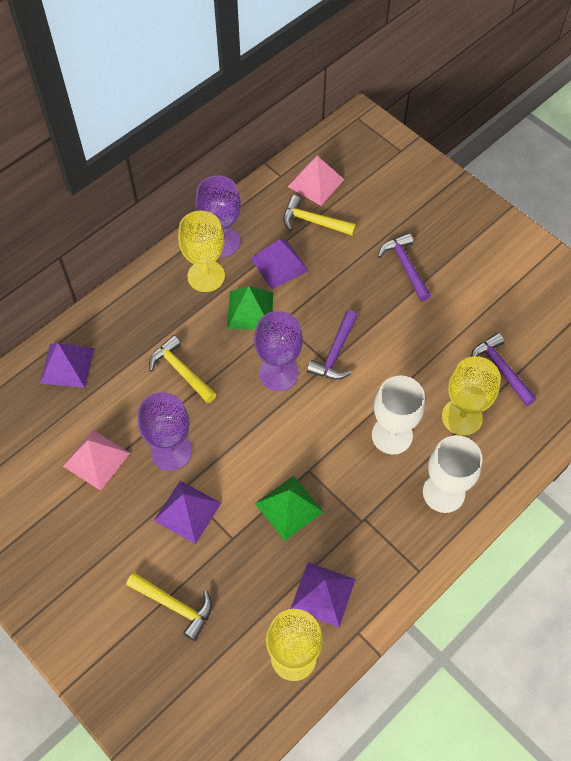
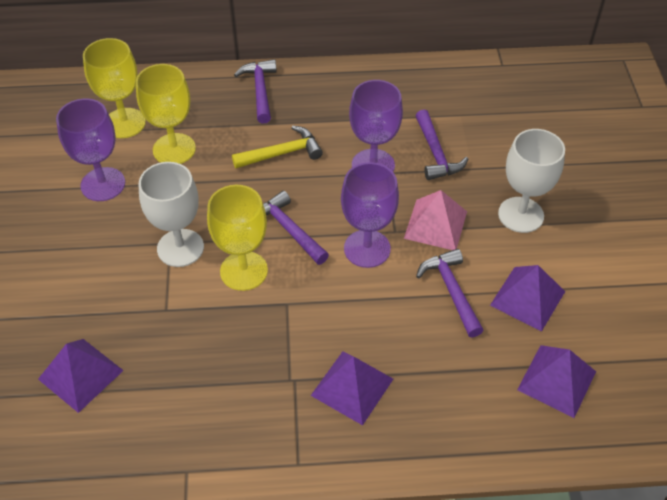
green pyramid: 2 -> 0
pink pyramid: 2 -> 1
purple hammer: 3 -> 4
yellow hammer: 3 -> 1

